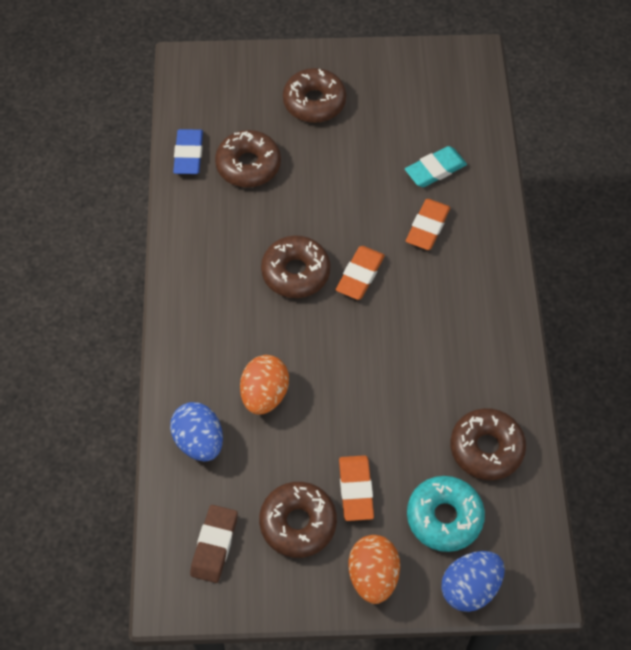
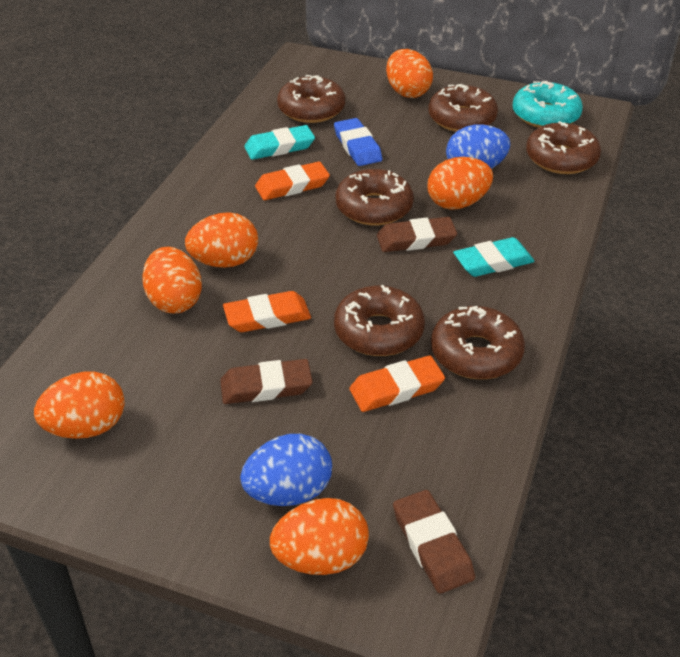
brown donut: 5 -> 6
brown eraser: 1 -> 3
orange egg: 2 -> 6
turquoise eraser: 1 -> 2

